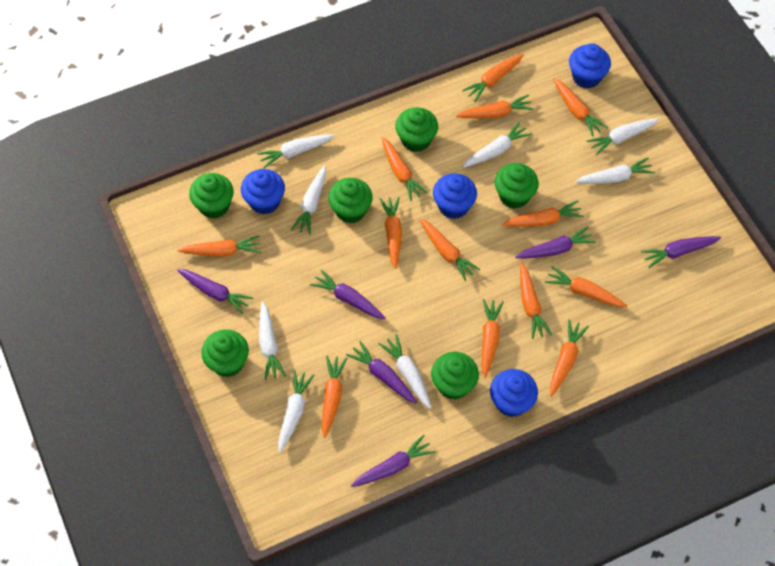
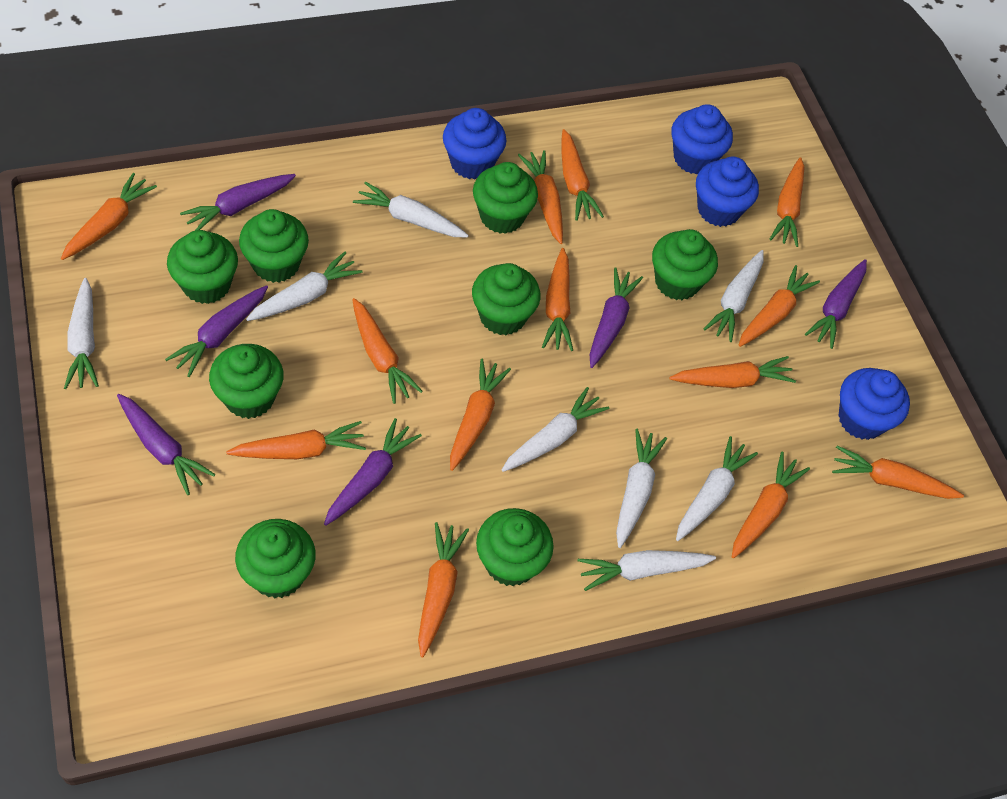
green cupcake: 6 -> 8

